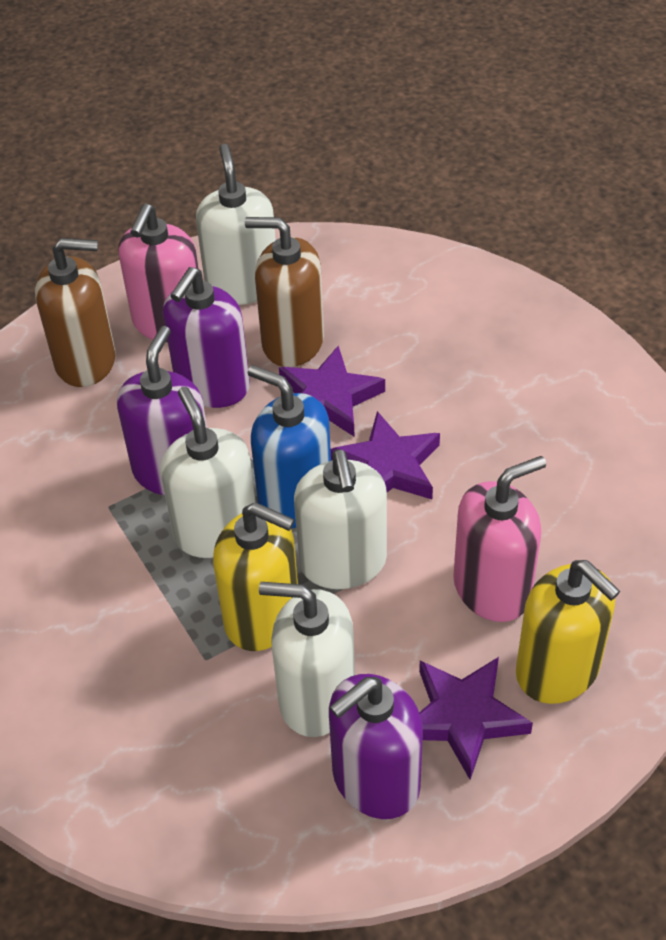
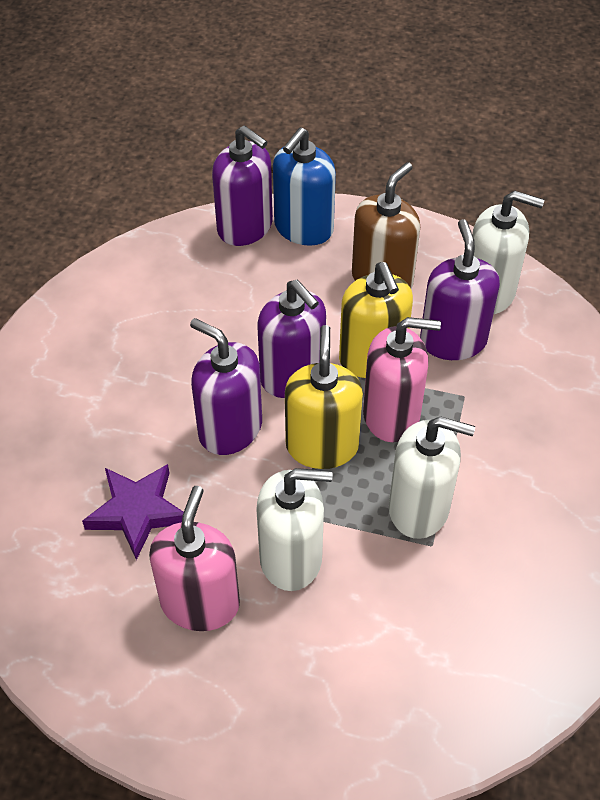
brown soap dispenser: 2 -> 1
purple soap dispenser: 3 -> 4
purple star: 3 -> 1
white soap dispenser: 4 -> 3

